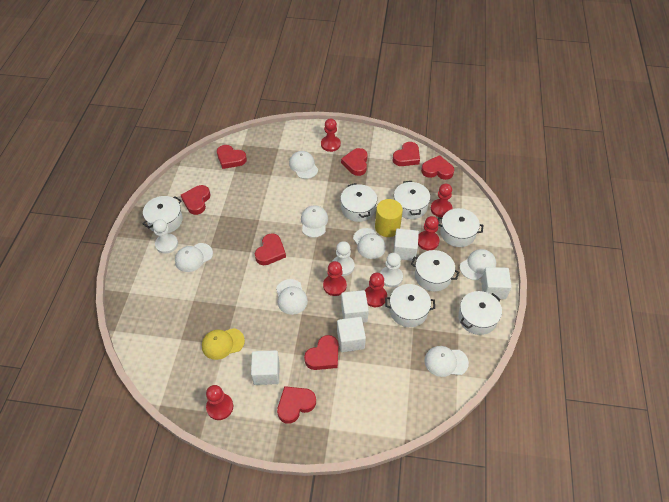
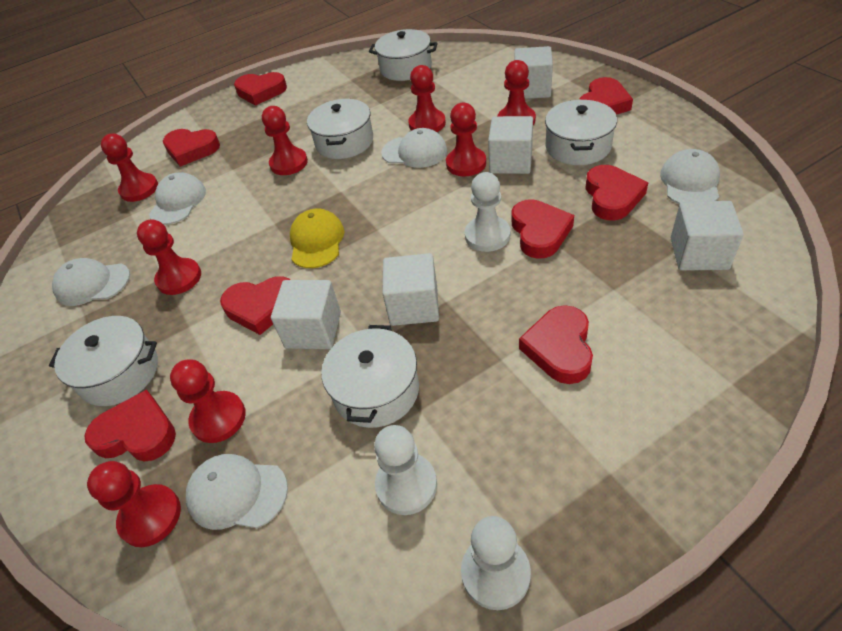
red pawn: 6 -> 8
white cap: 7 -> 5
white pot: 7 -> 5
yellow cylinder: 1 -> 0

